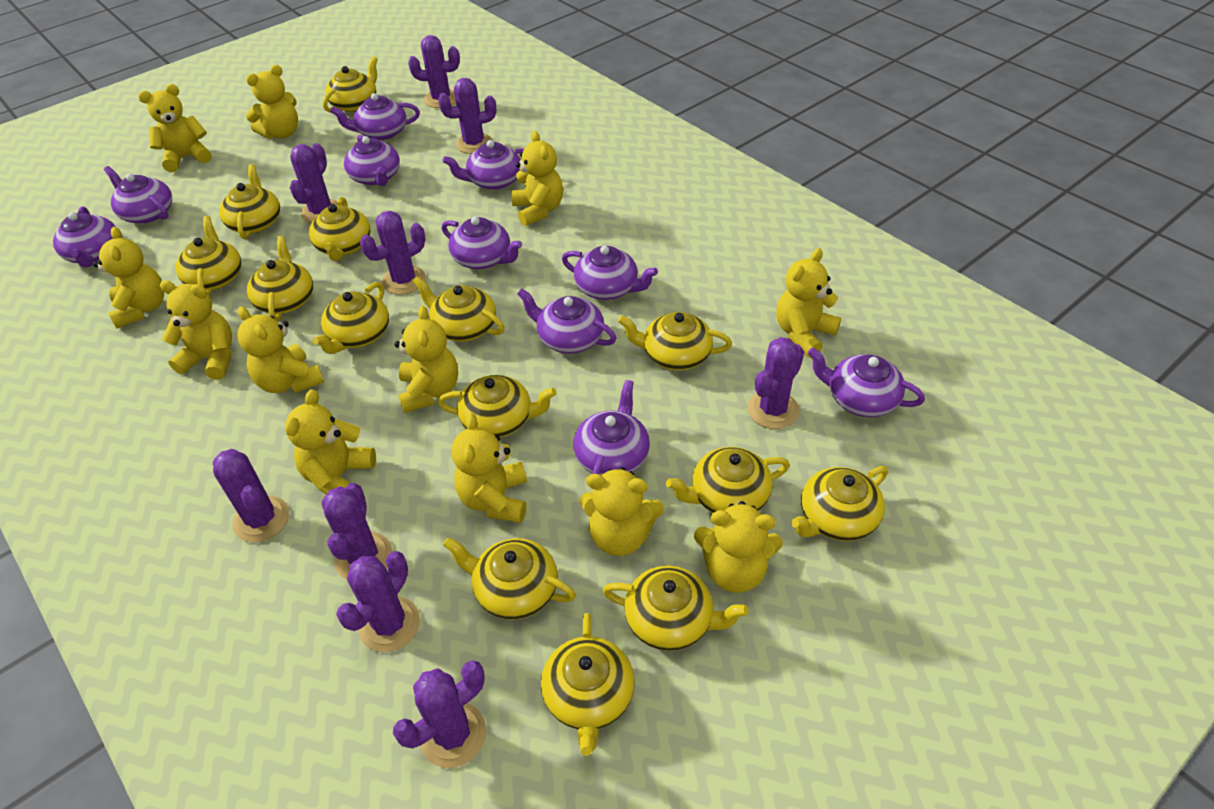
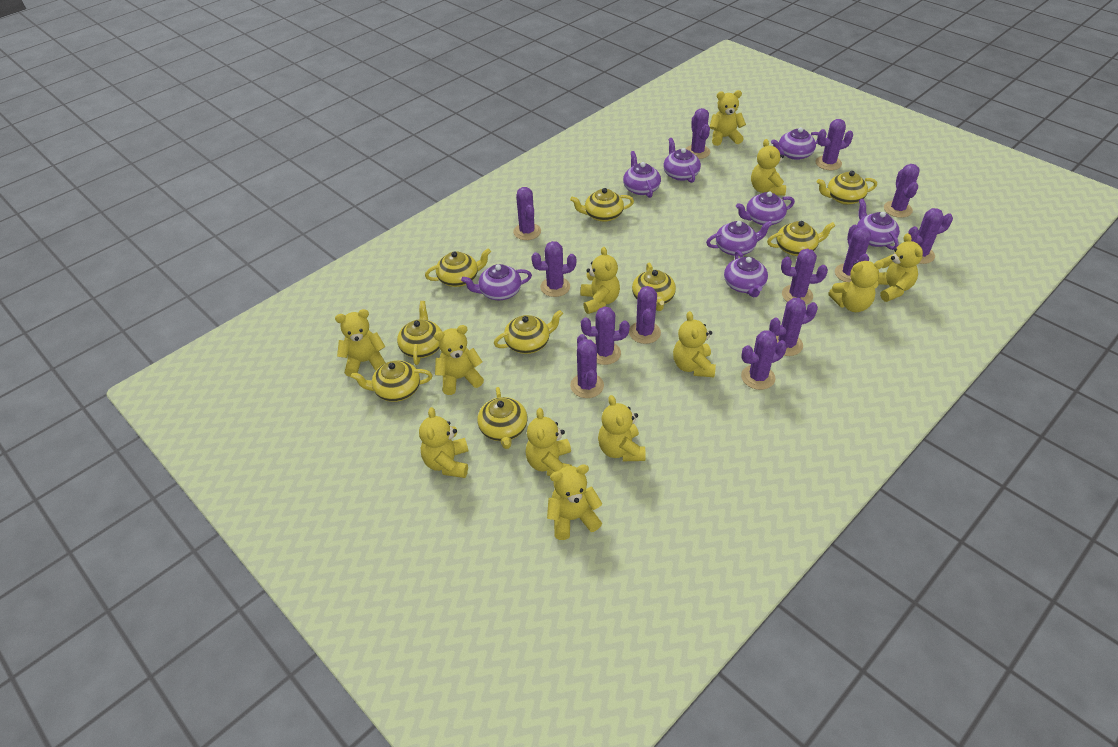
purple cactus: 9 -> 13
purple teapot: 10 -> 8
yellow teapot: 14 -> 9

